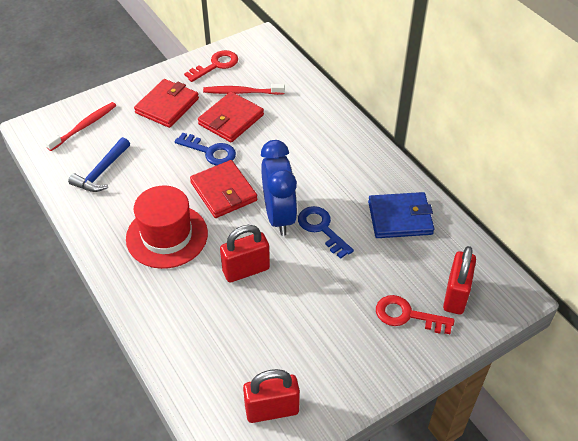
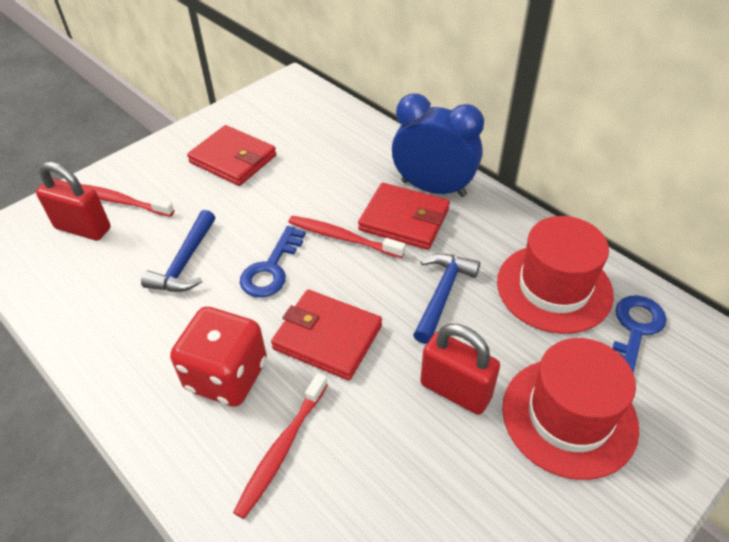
blue hammer: 1 -> 2
blue wallet: 1 -> 0
red dice: 0 -> 1
red hat: 1 -> 2
red key: 2 -> 0
red padlock: 3 -> 2
red toothbrush: 2 -> 3

